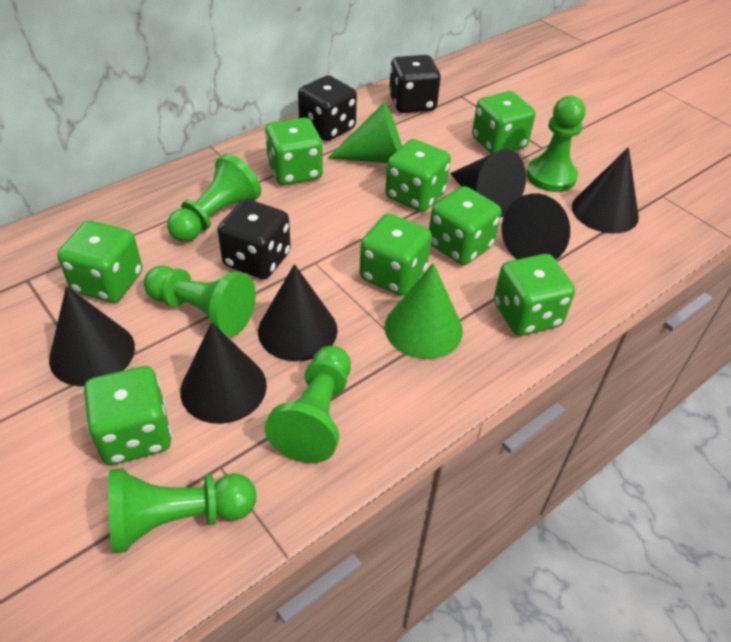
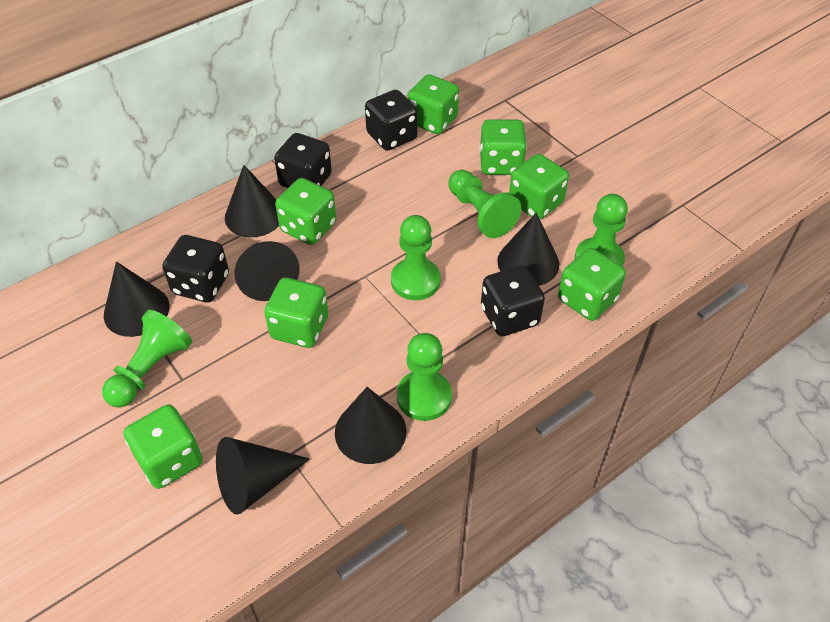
black dice: 3 -> 4
green cone: 2 -> 0
green dice: 8 -> 7

